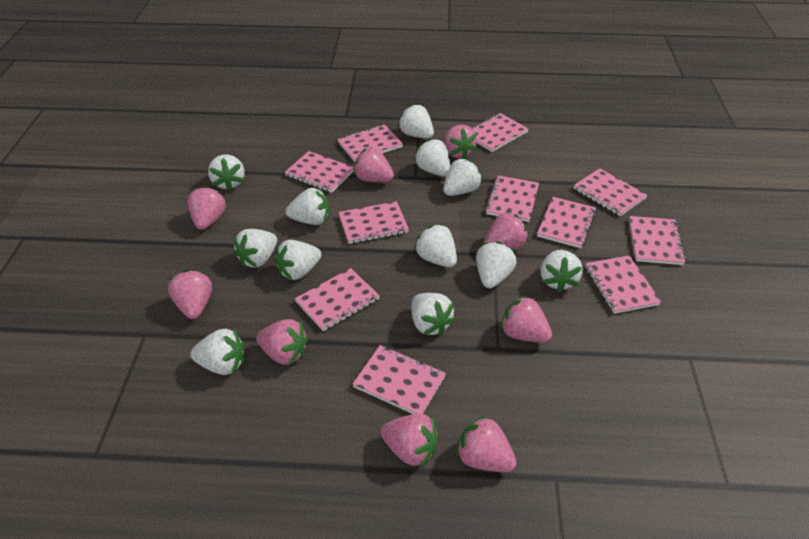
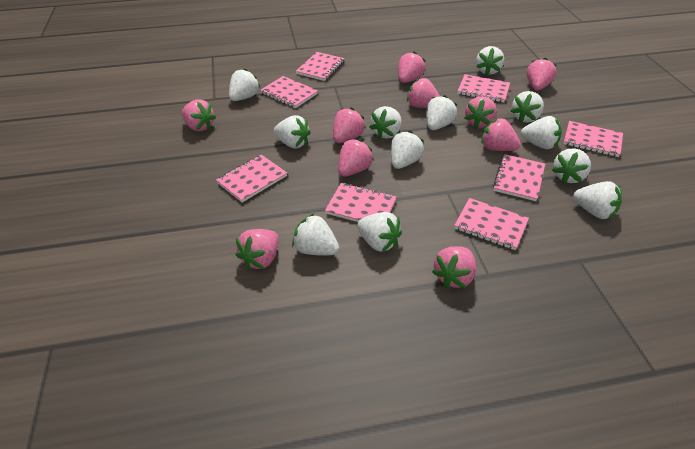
pink notebook: 11 -> 8
pink strawberry: 9 -> 10

